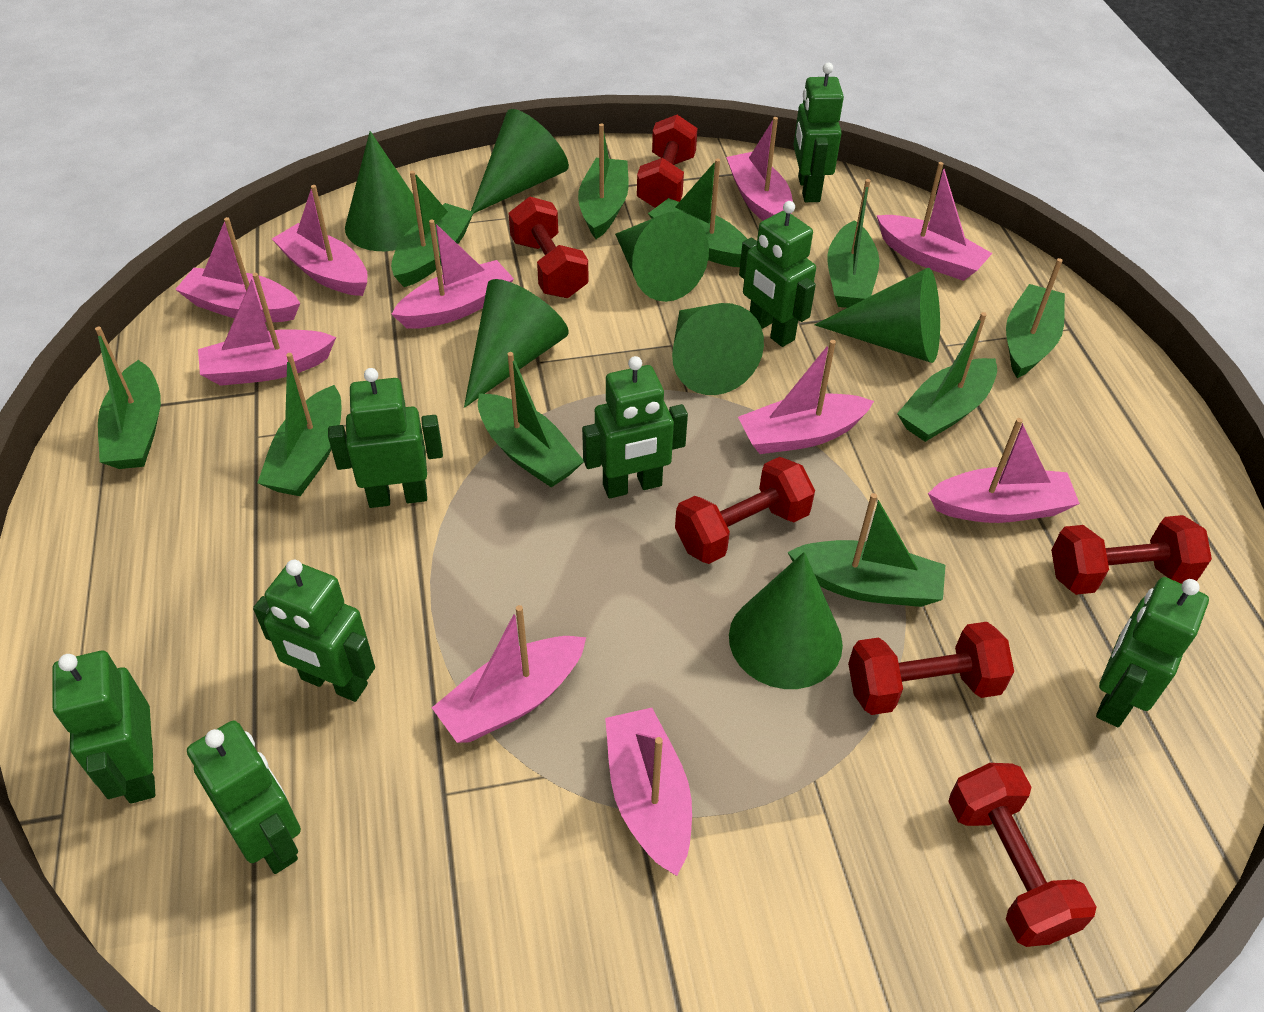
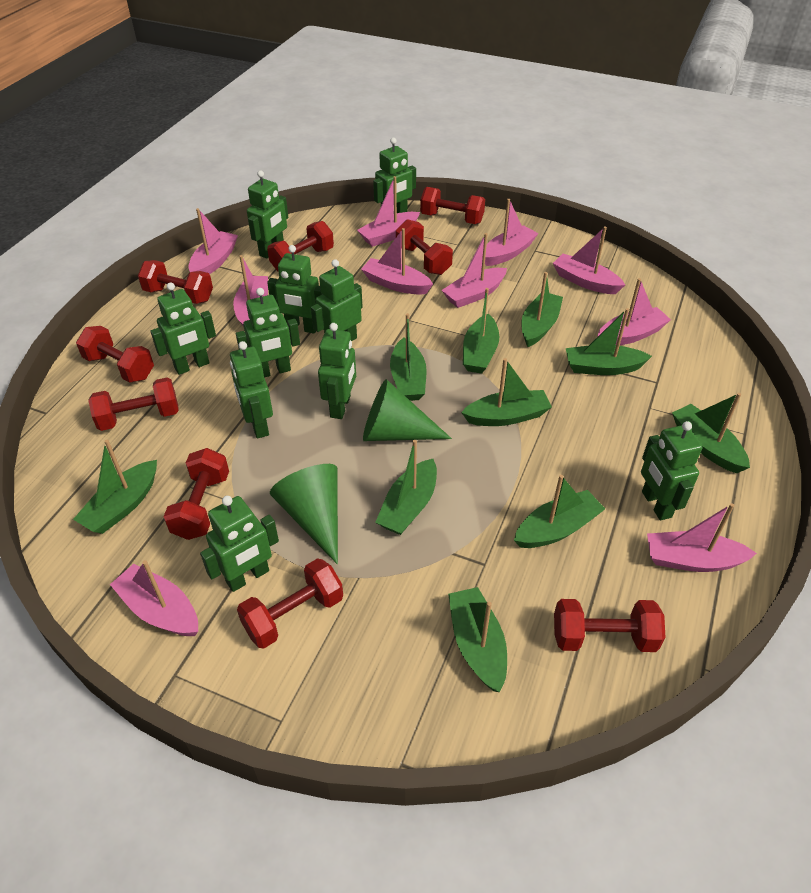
green cone: 7 -> 2
green robot: 8 -> 10
red dumbbell: 6 -> 9

